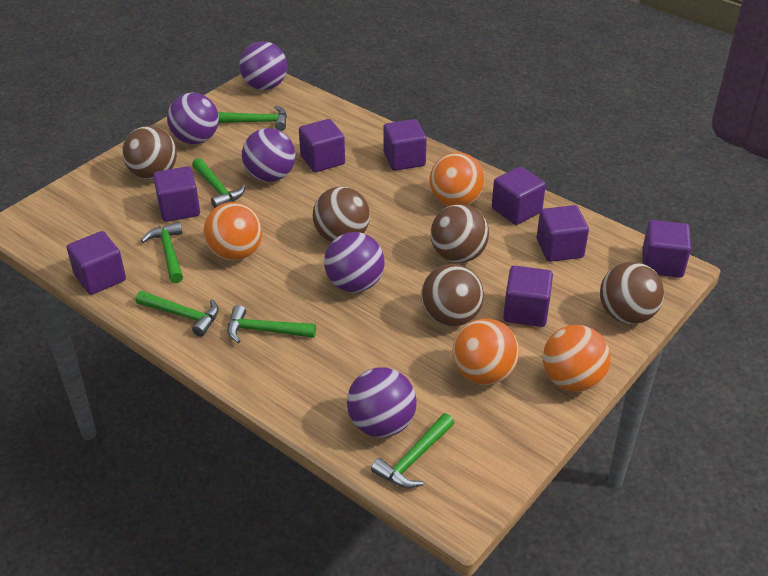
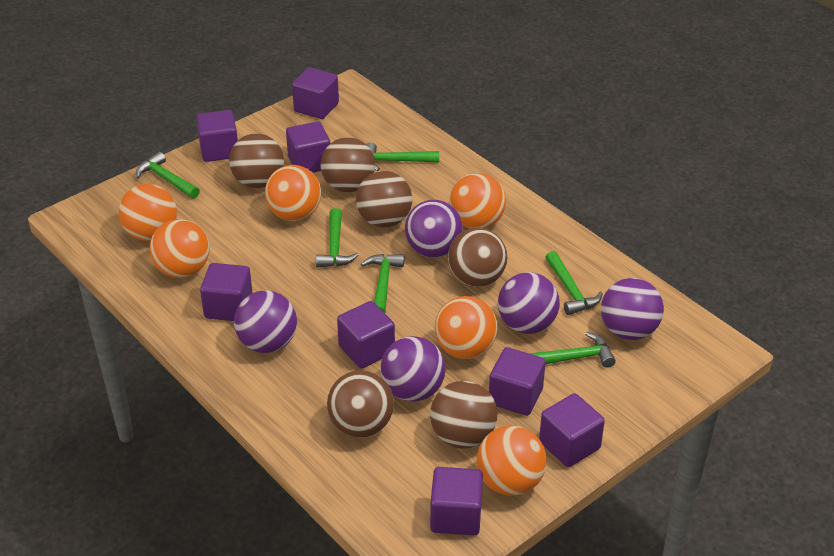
brown ball: 5 -> 6
orange ball: 4 -> 6

